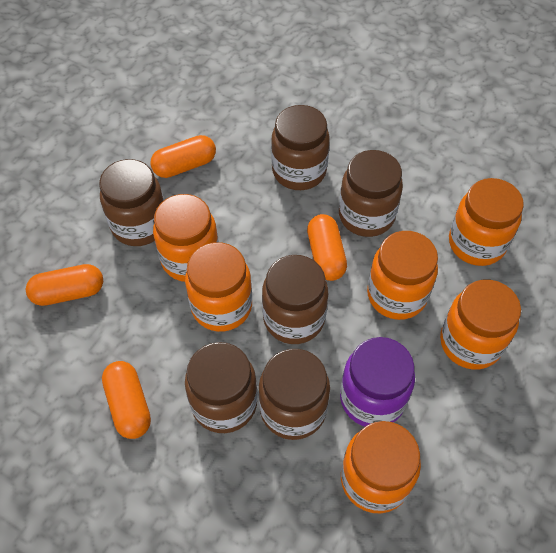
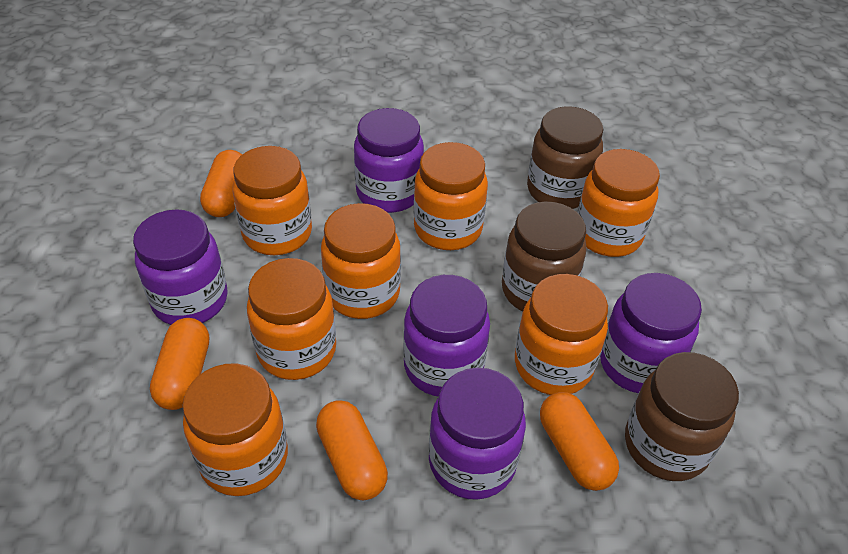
brown jar: 6 -> 3
orange jar: 6 -> 7
purple jar: 1 -> 5

